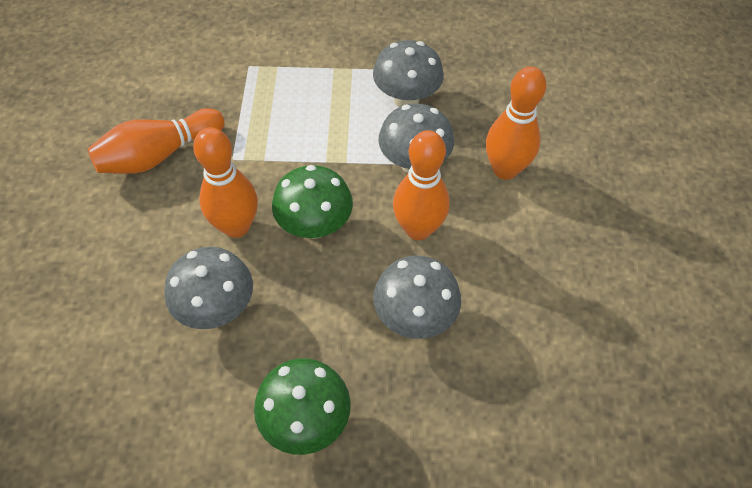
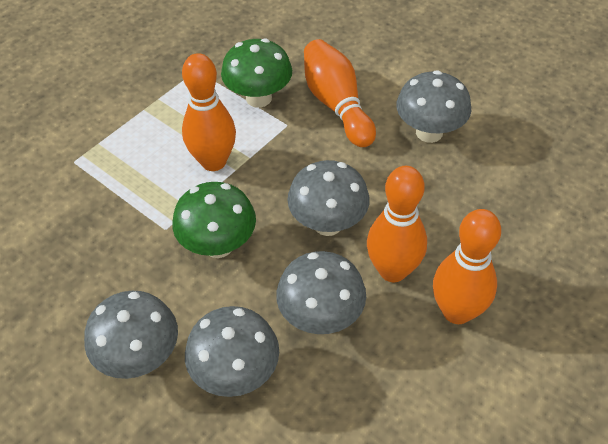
grey mushroom: 4 -> 5

